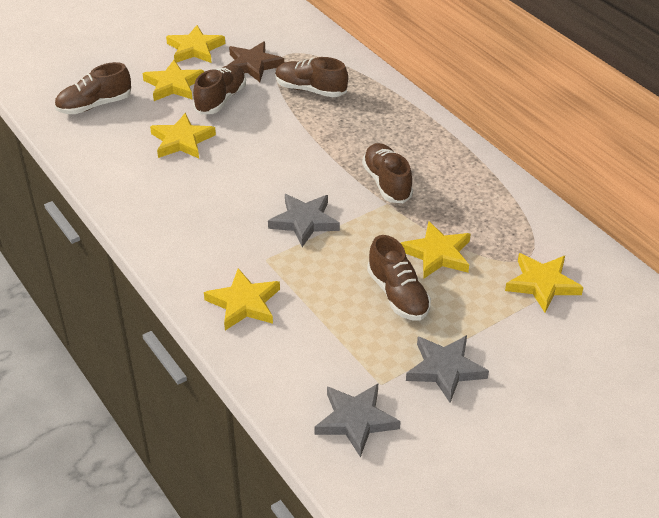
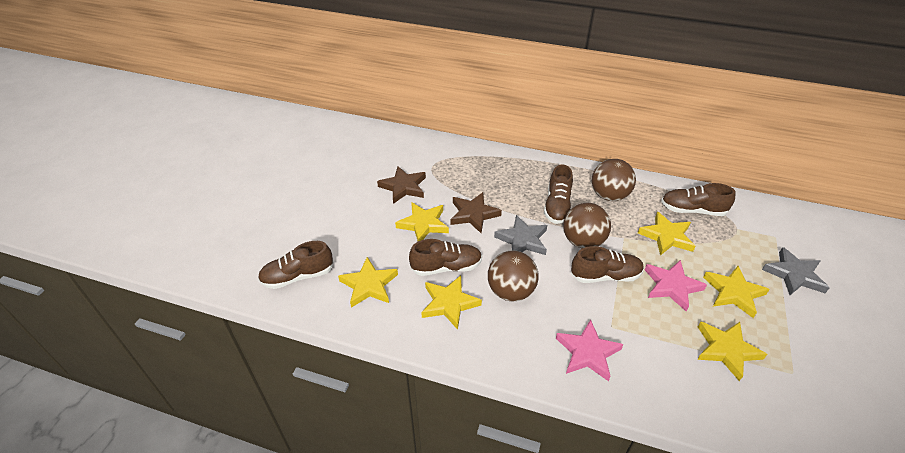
brown ball: 0 -> 3
brown star: 1 -> 2
grey star: 3 -> 2
pink star: 0 -> 2

